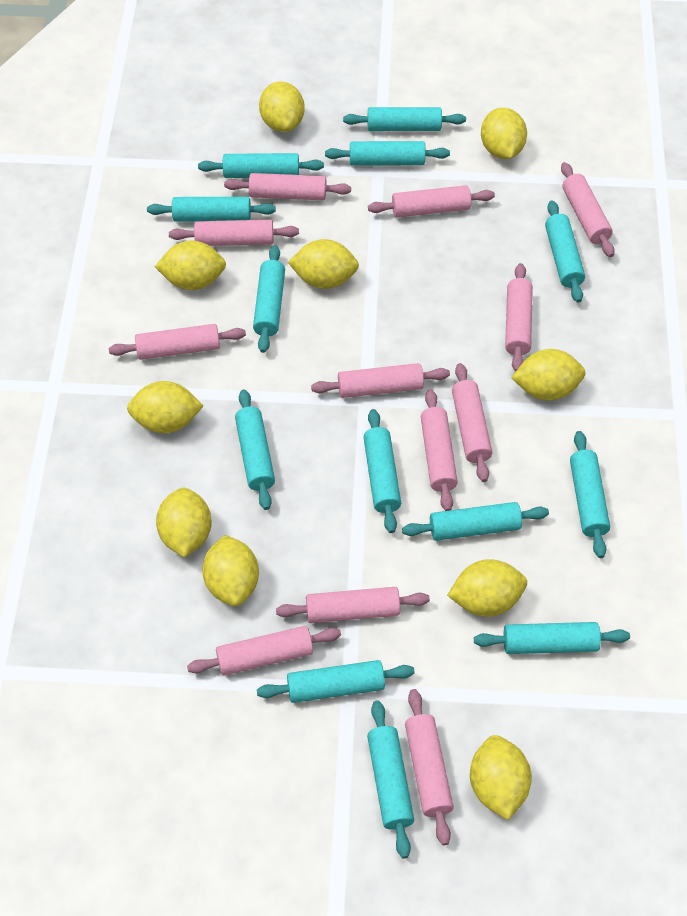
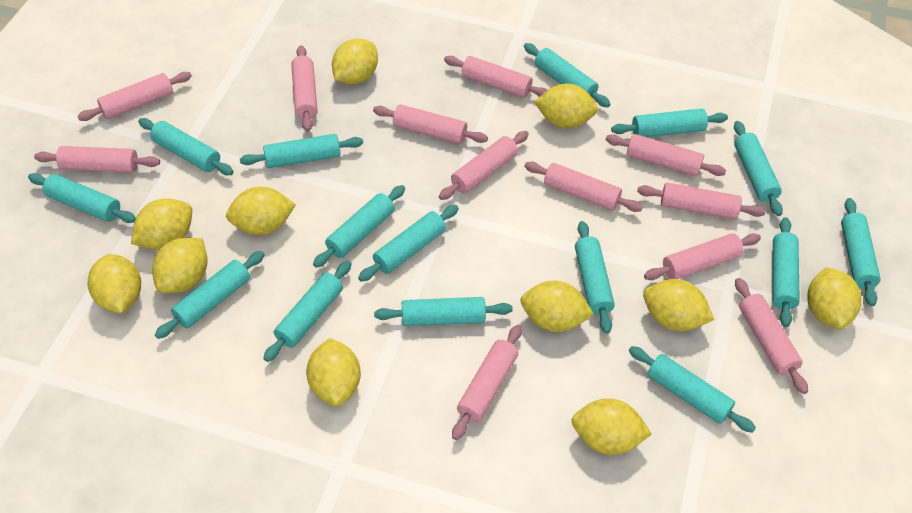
turquoise rolling pin: 13 -> 15
yellow lemon: 10 -> 11

